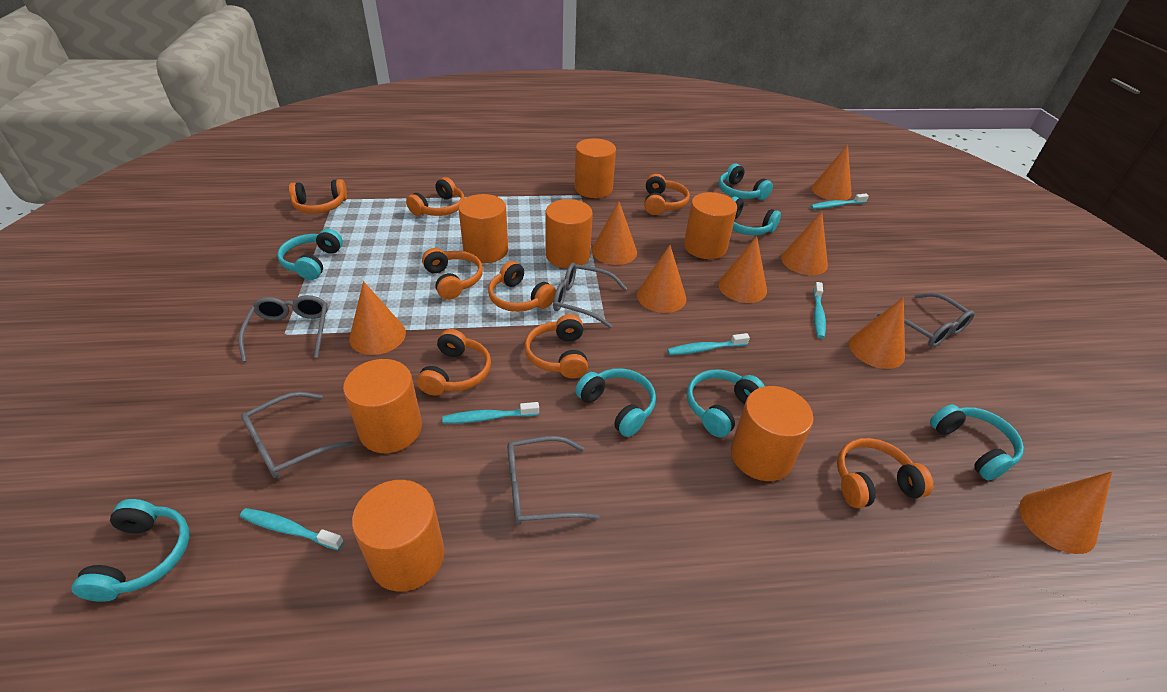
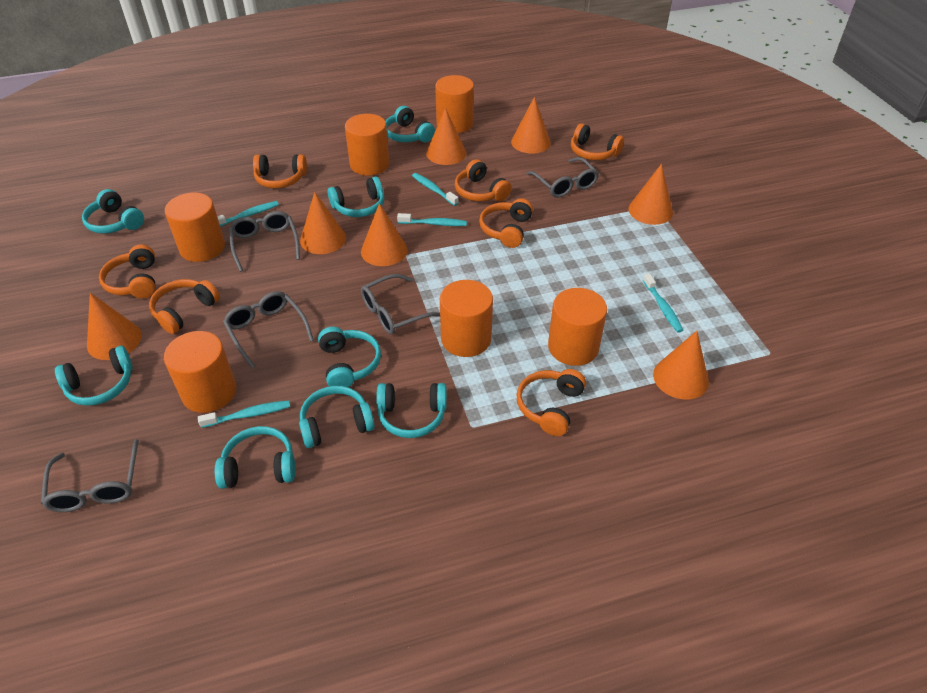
orange cone: 8 -> 7
orange cylinder: 7 -> 6
orange headphones: 8 -> 7
turquoise headphones: 7 -> 8

